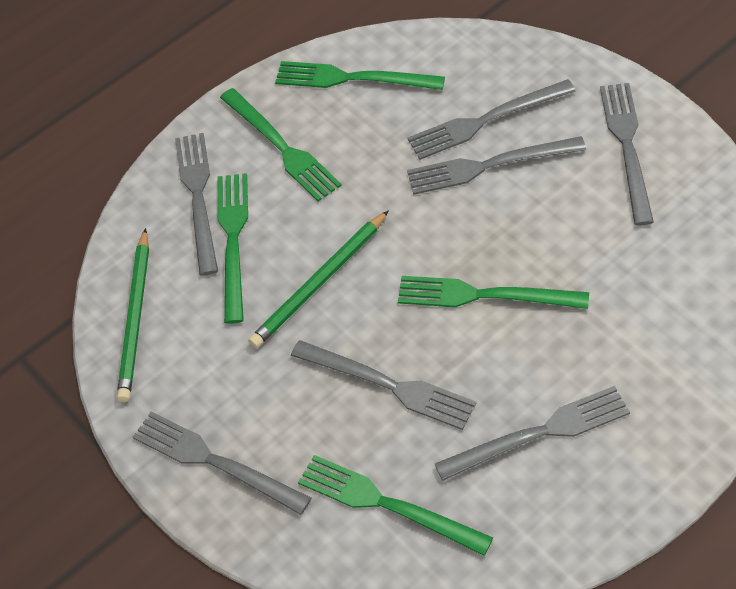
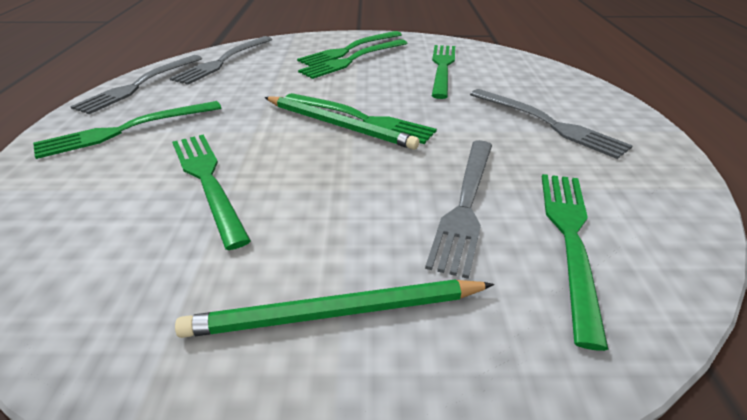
green fork: 5 -> 7
grey fork: 7 -> 4

